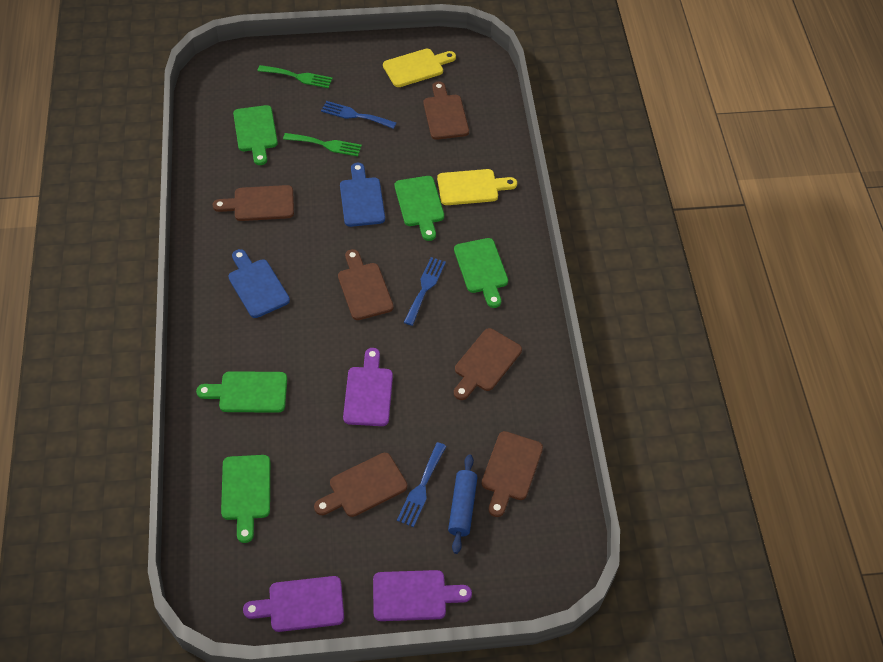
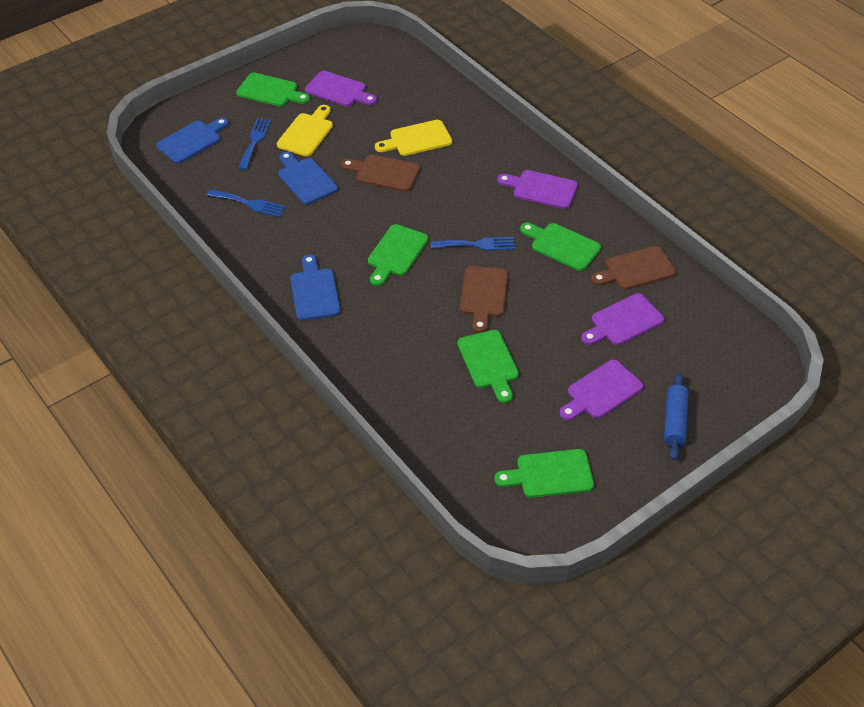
blue cutting board: 2 -> 3
brown cutting board: 6 -> 3
green fork: 2 -> 0
purple cutting board: 3 -> 4

